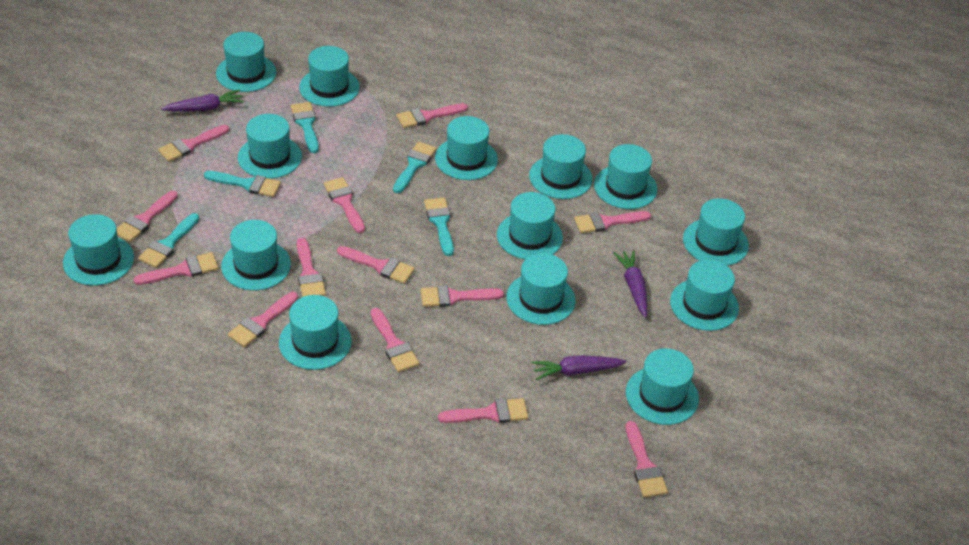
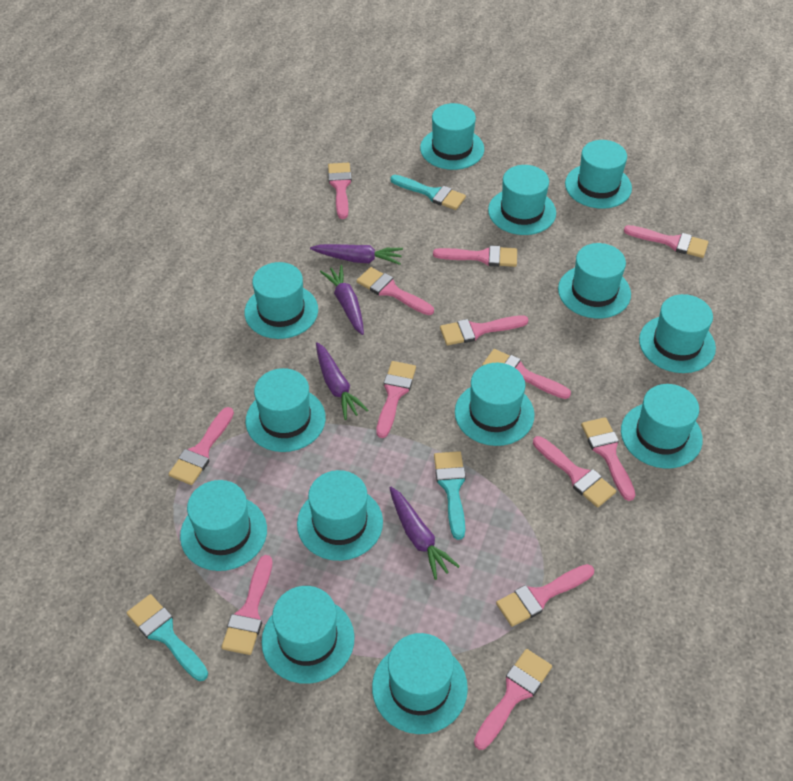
purple carrot: 3 -> 4
turquoise brush: 5 -> 3
turquoise hat: 14 -> 13

